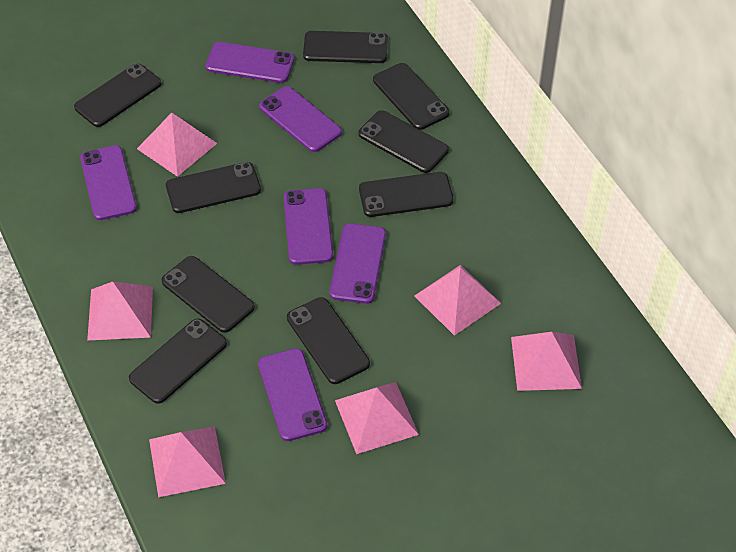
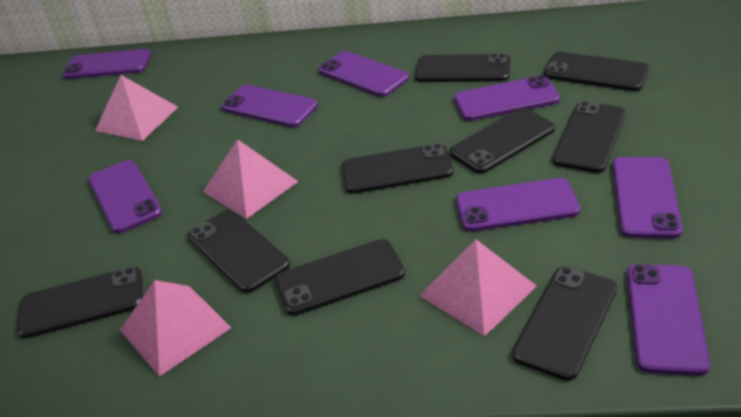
pink pyramid: 6 -> 4
purple phone: 6 -> 8

